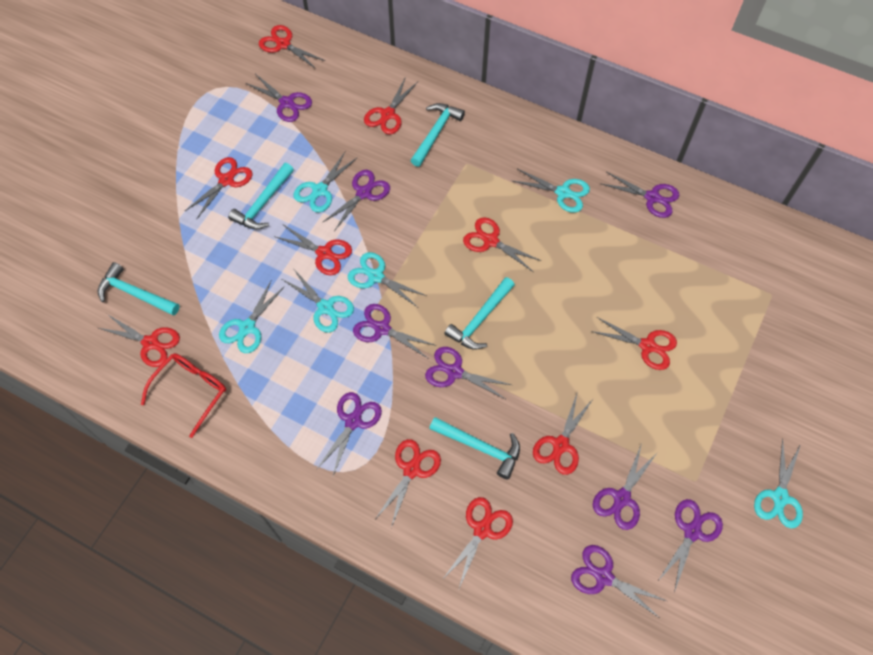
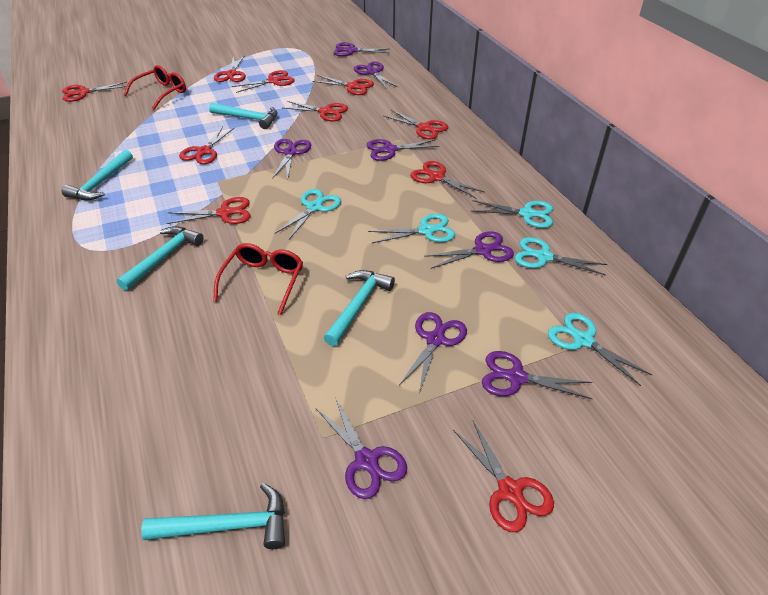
purple scissors: 9 -> 8
red glasses: 1 -> 2
turquoise scissors: 6 -> 5

